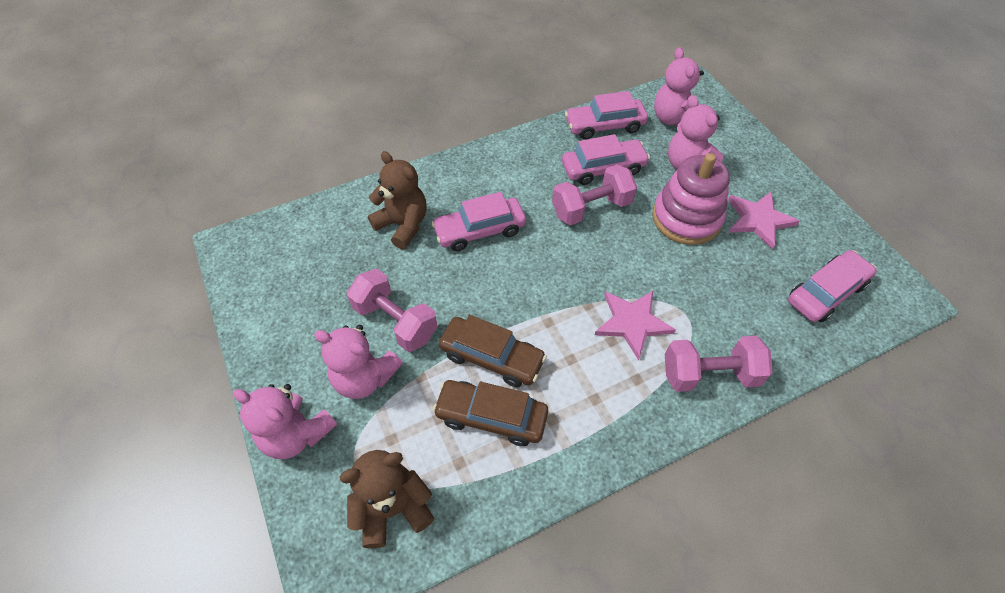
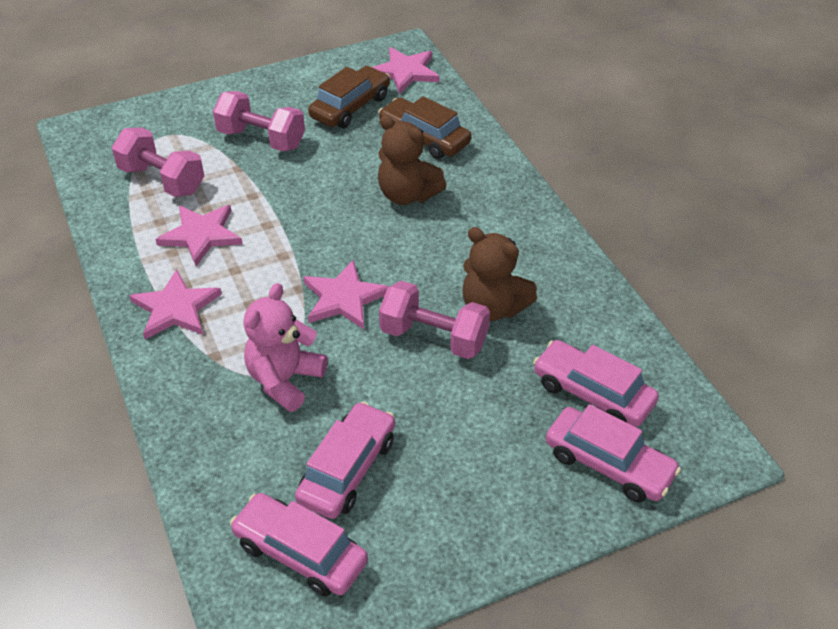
pink stacking toy: 1 -> 0
pink star: 2 -> 4
pink teddy bear: 4 -> 1

